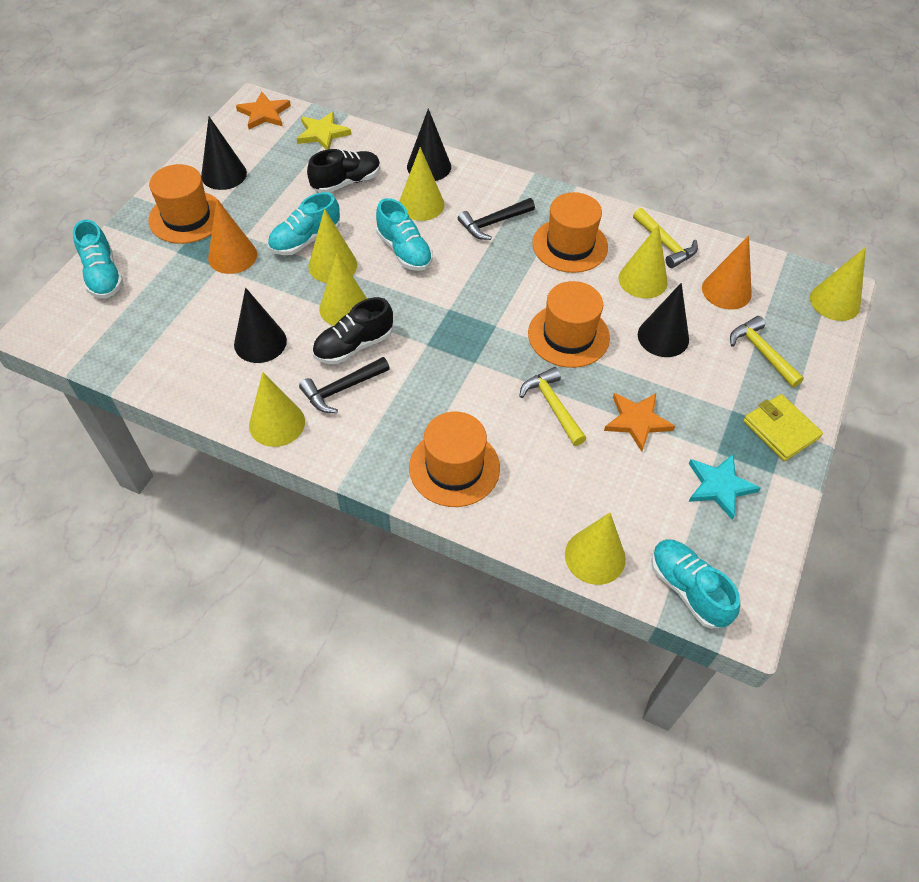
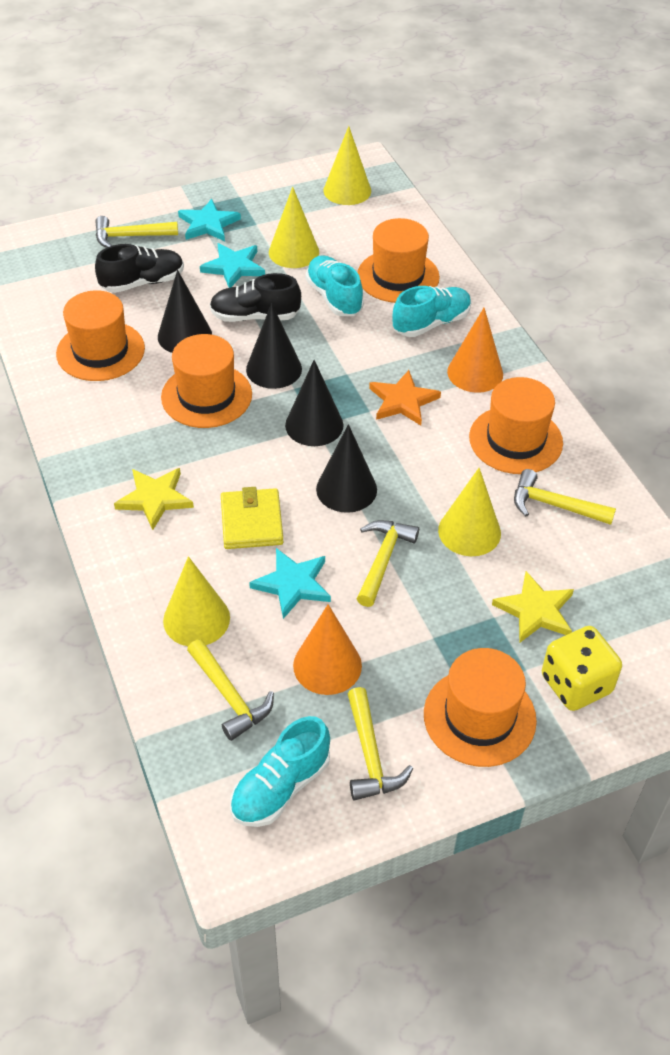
black hammer: 2 -> 0
orange hat: 4 -> 5
orange star: 2 -> 1
turquoise shoe: 4 -> 3
turquoise star: 1 -> 3
yellow cone: 7 -> 4
yellow dice: 0 -> 1
yellow hammer: 3 -> 5
yellow star: 1 -> 2

